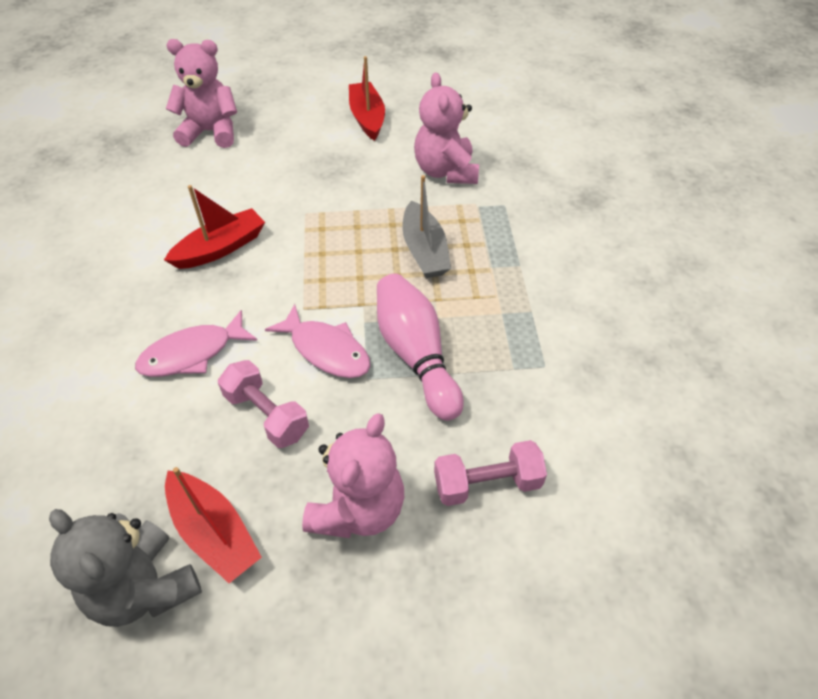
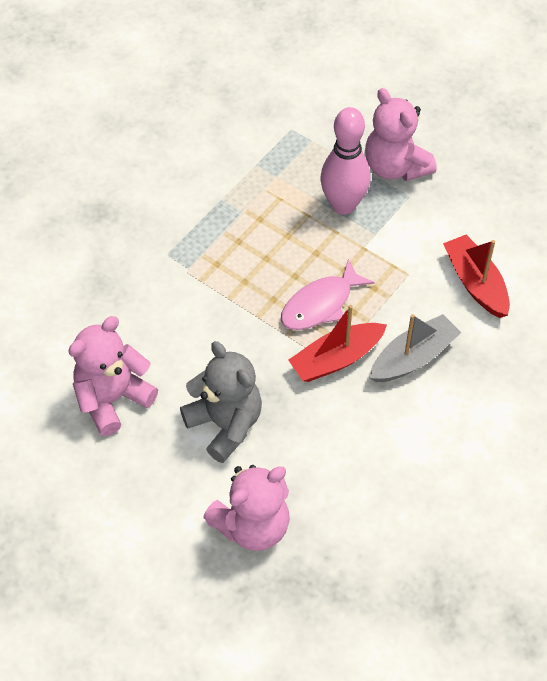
pink dumbbell: 2 -> 0
pink fish: 2 -> 1
red boat: 3 -> 2

